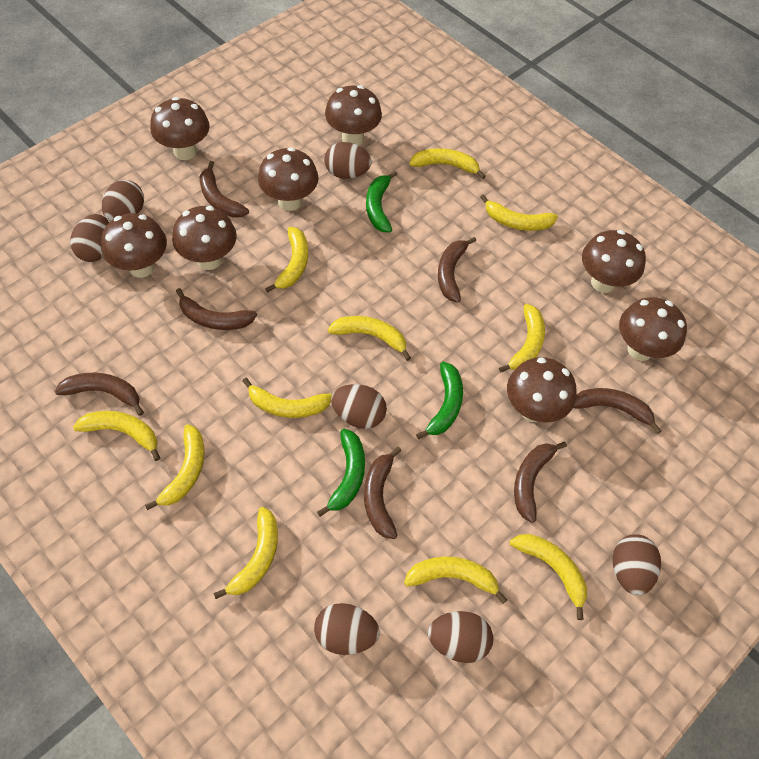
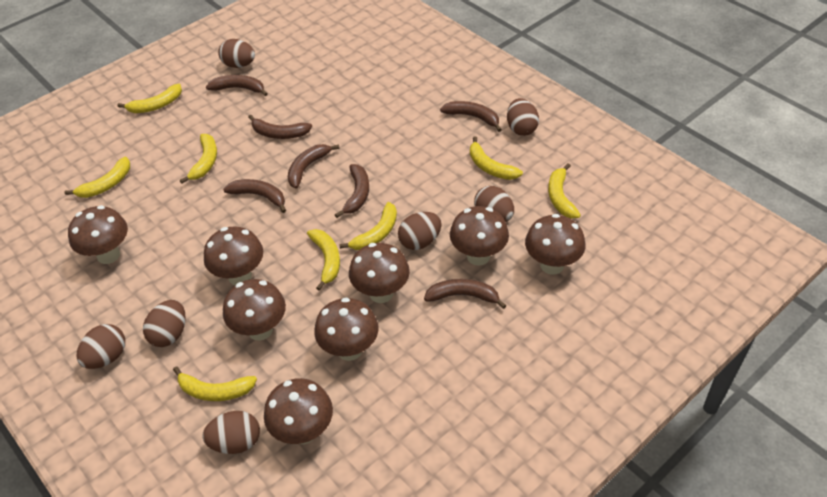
green banana: 3 -> 0
yellow banana: 11 -> 8

